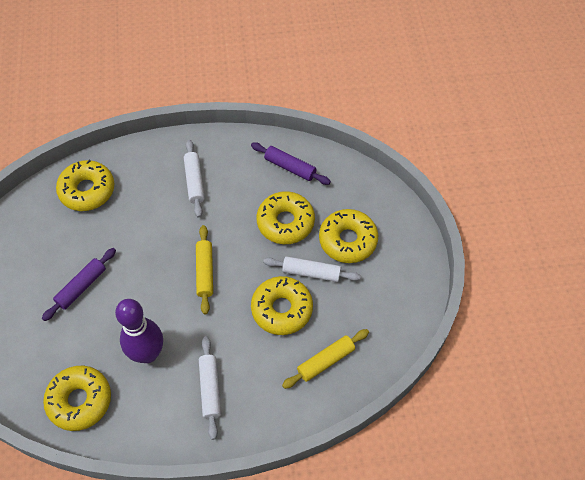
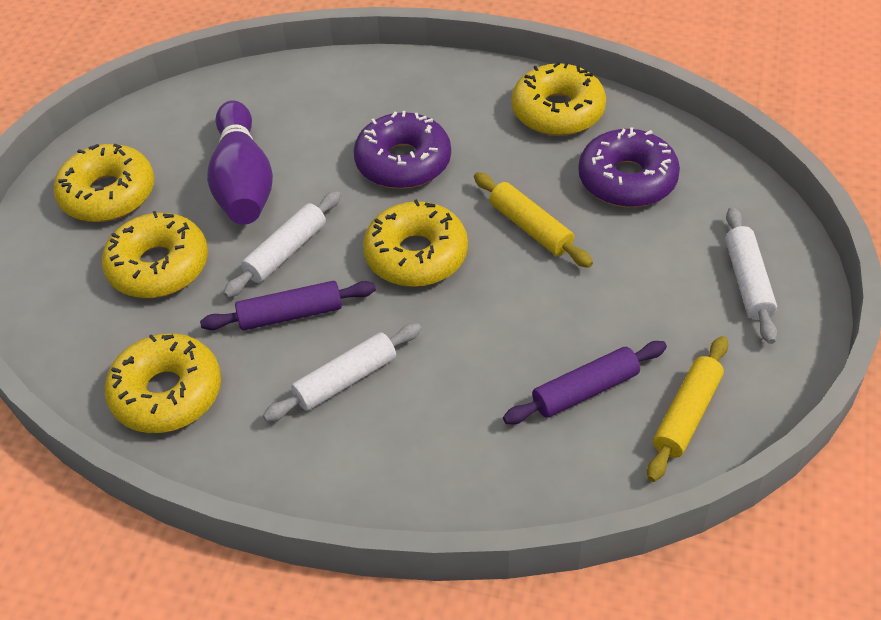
purple donut: 0 -> 2

